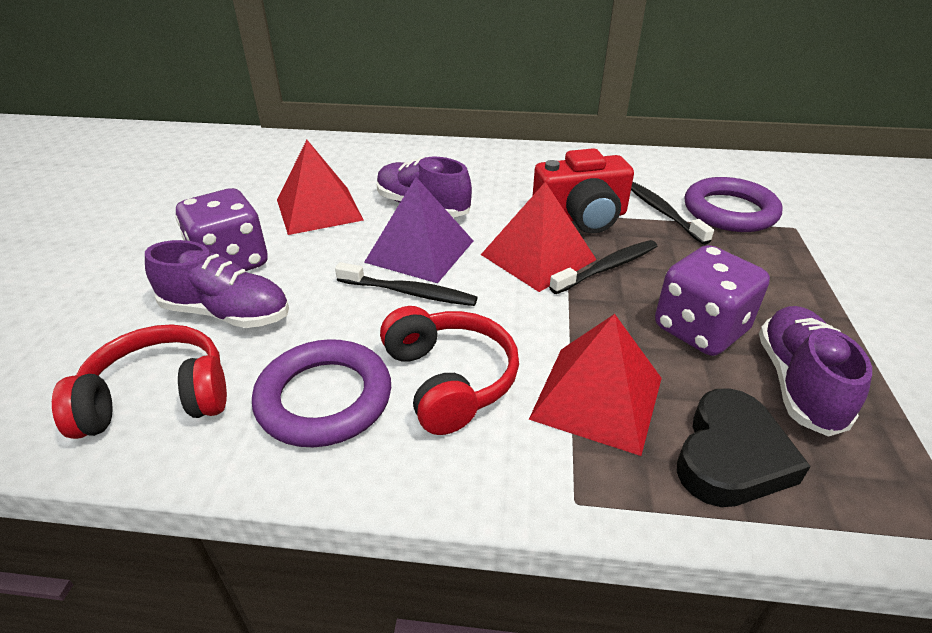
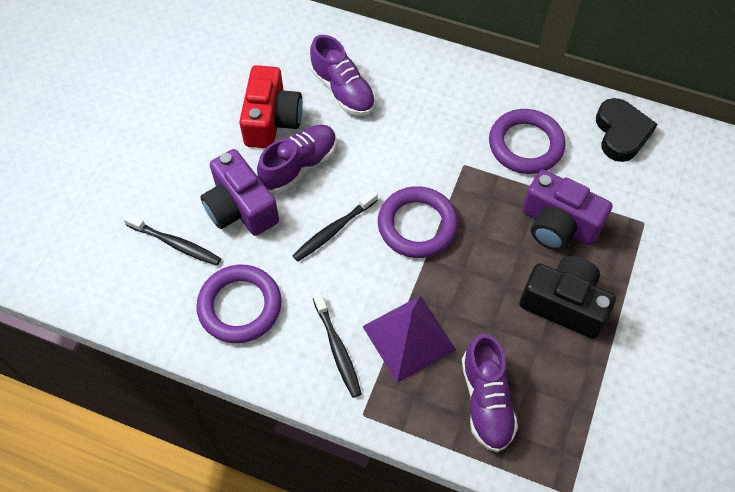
black camera: 0 -> 1
purple camera: 0 -> 2
purple dice: 2 -> 0
purple ring: 2 -> 3
red headphones: 2 -> 0
red pyramid: 3 -> 0

